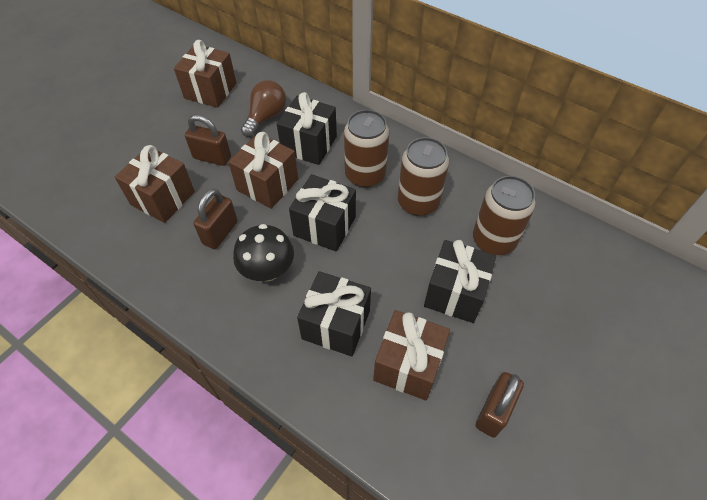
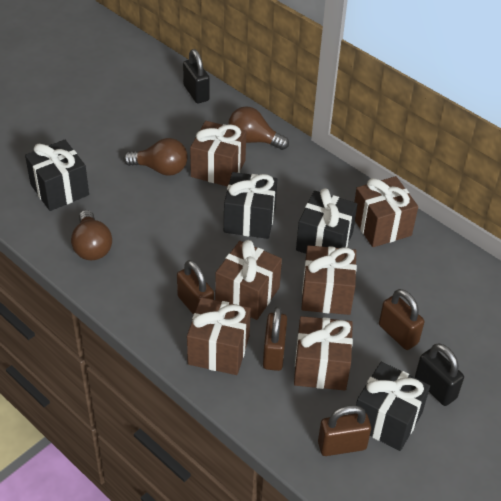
black mushroom: 1 -> 0
black padlock: 0 -> 2
brown can: 3 -> 0
brown gift: 4 -> 6
brown light bulb: 1 -> 3
brown padlock: 3 -> 4

